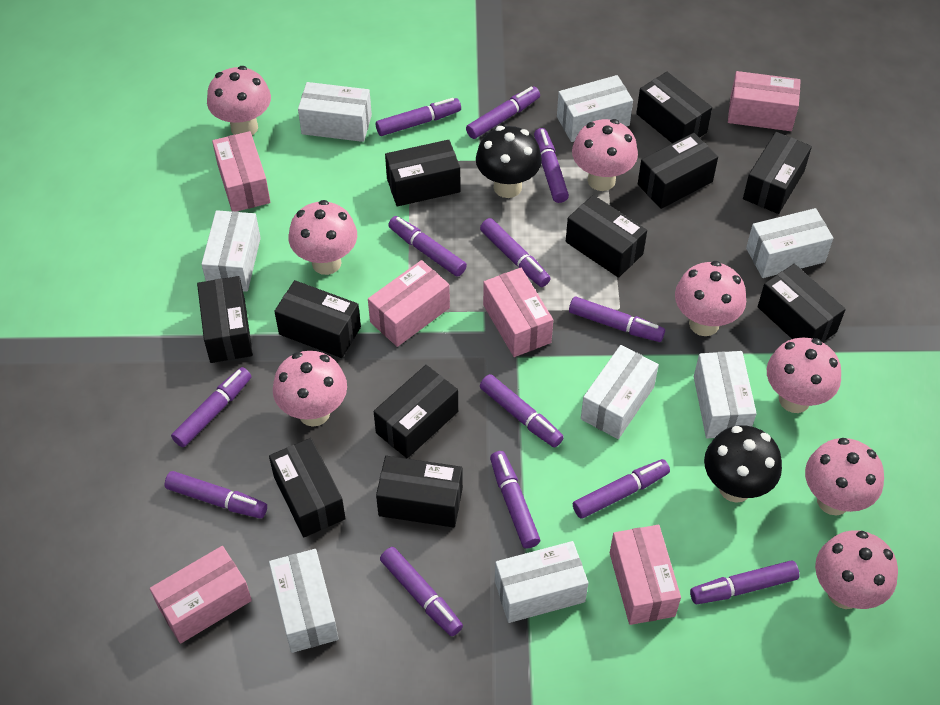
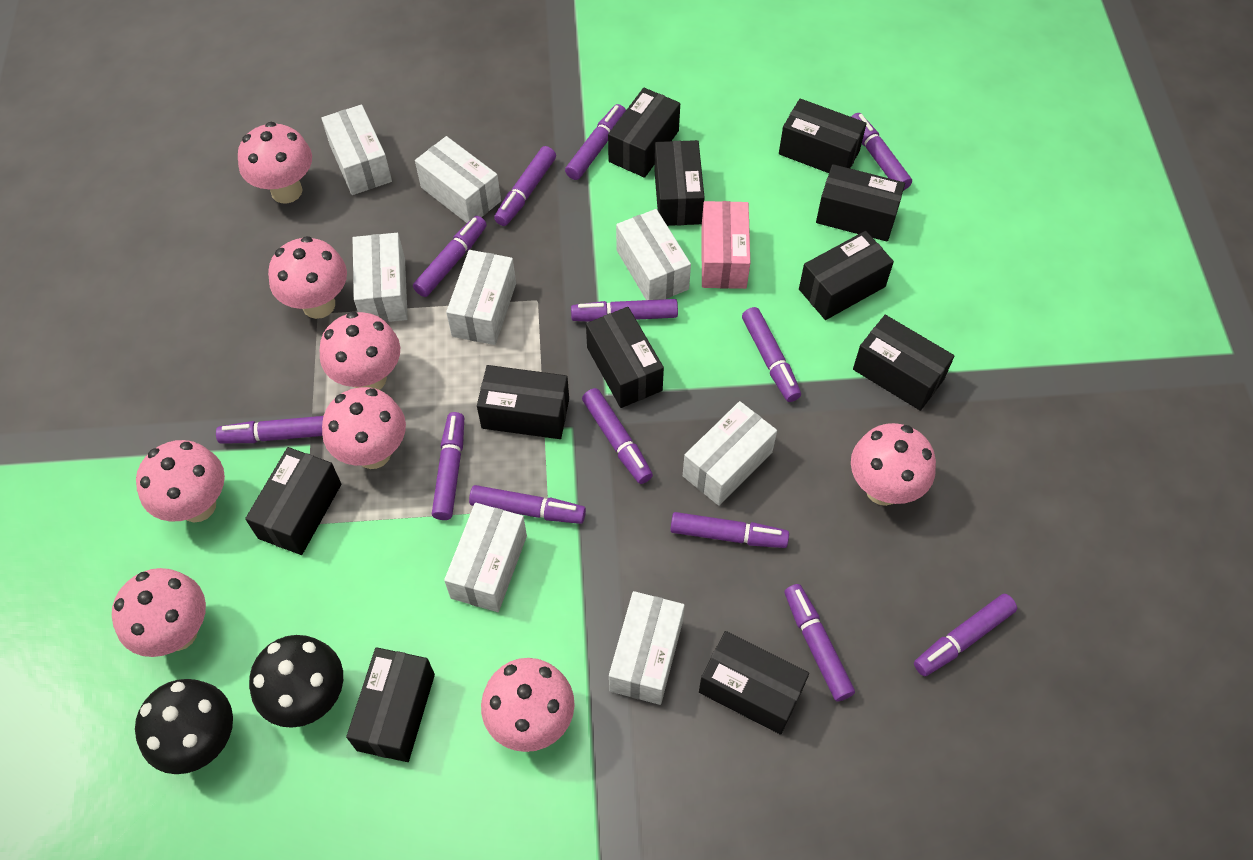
pink box: 6 -> 1

